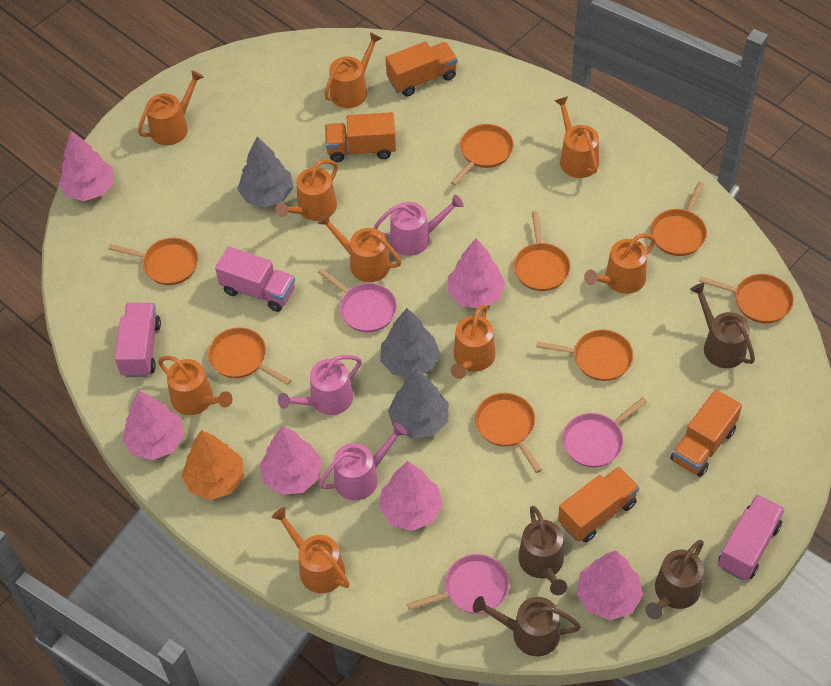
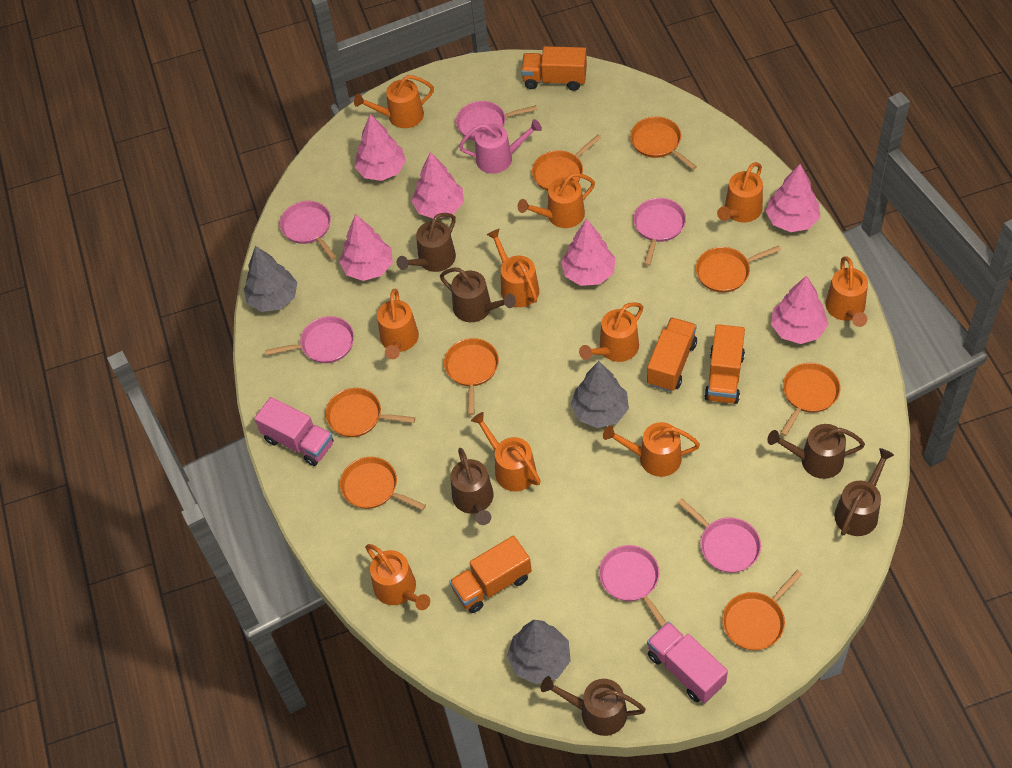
brown watering can: 4 -> 6
orange tree: 1 -> 0
orange watering can: 9 -> 10
pink pan: 3 -> 6
pink truck: 3 -> 2
pink watering can: 3 -> 1

